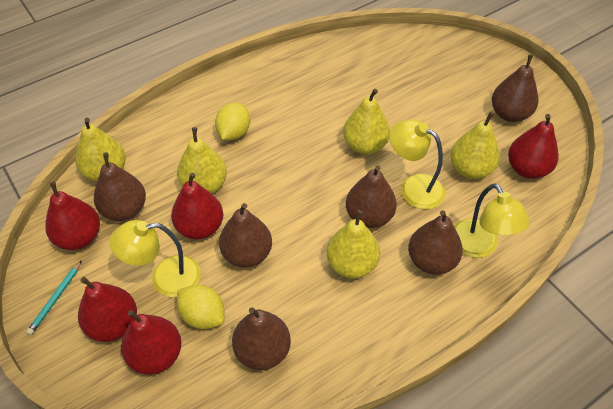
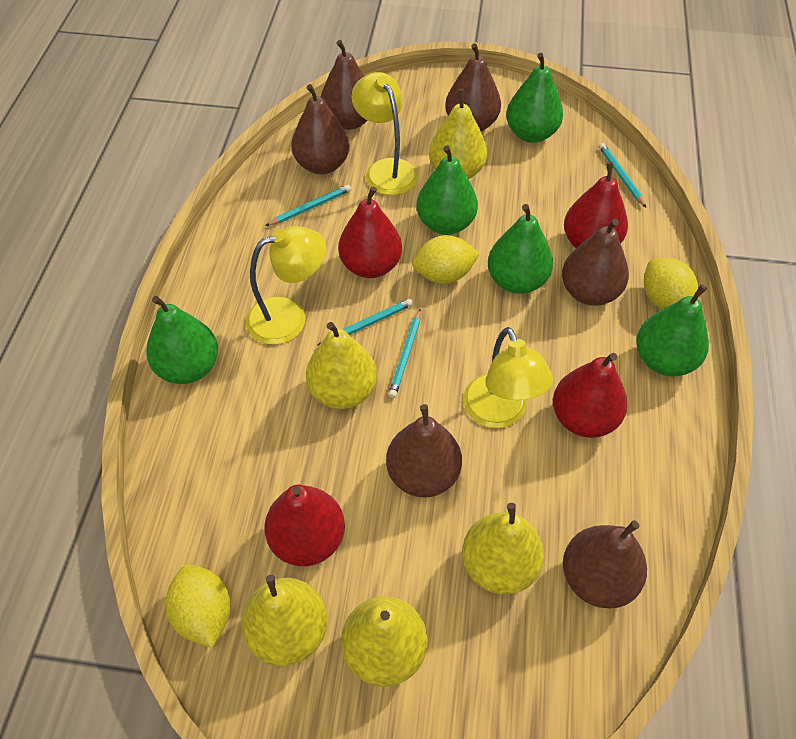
green pear: 0 -> 5
red pear: 5 -> 4
turquoise pencil: 1 -> 4
yellow lemon: 2 -> 3

